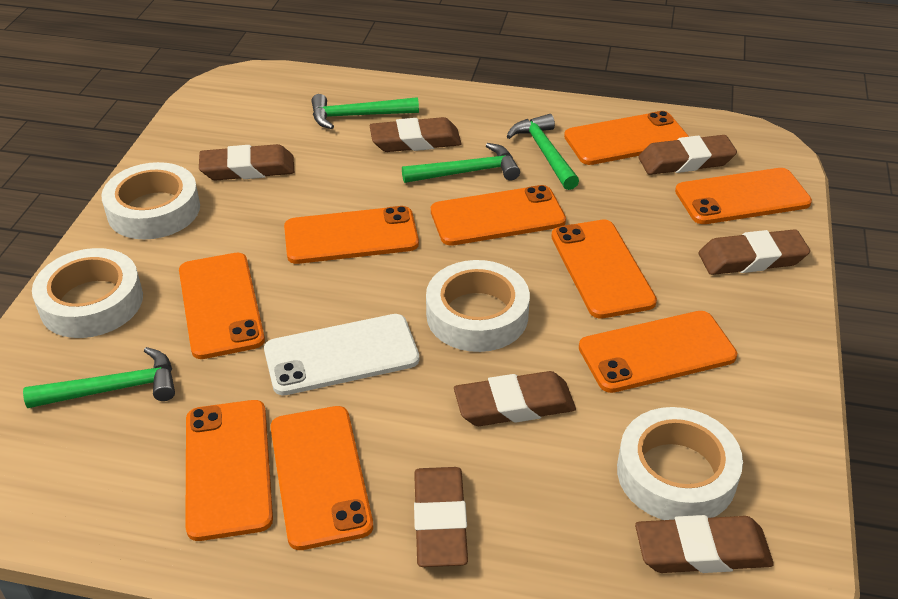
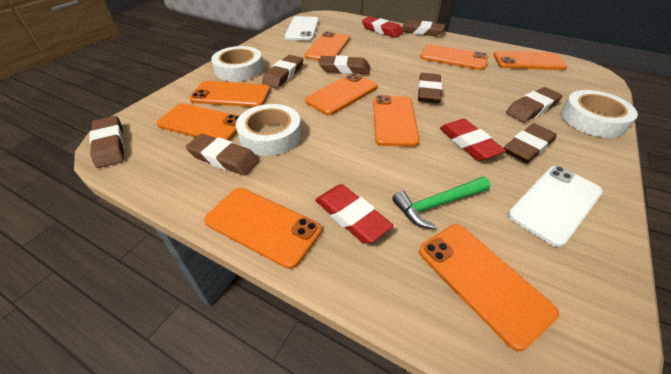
brown eraser: 7 -> 8
green hammer: 4 -> 1
red eraser: 0 -> 3
white phone: 1 -> 2
white tape: 4 -> 3

